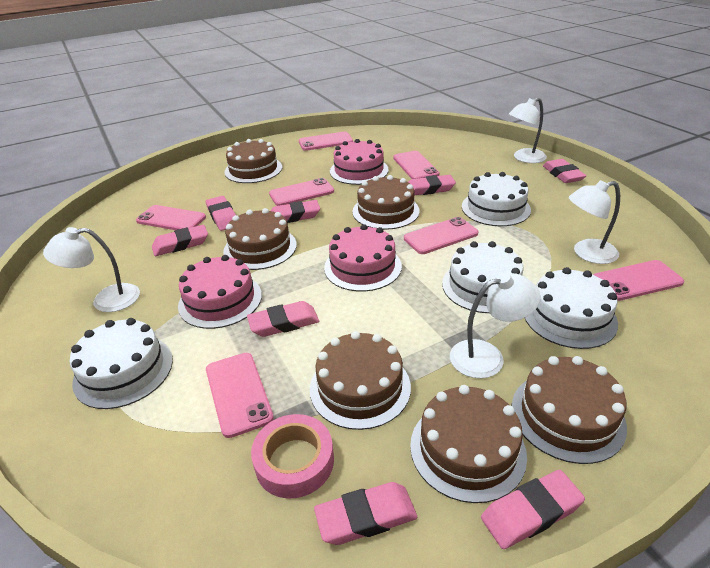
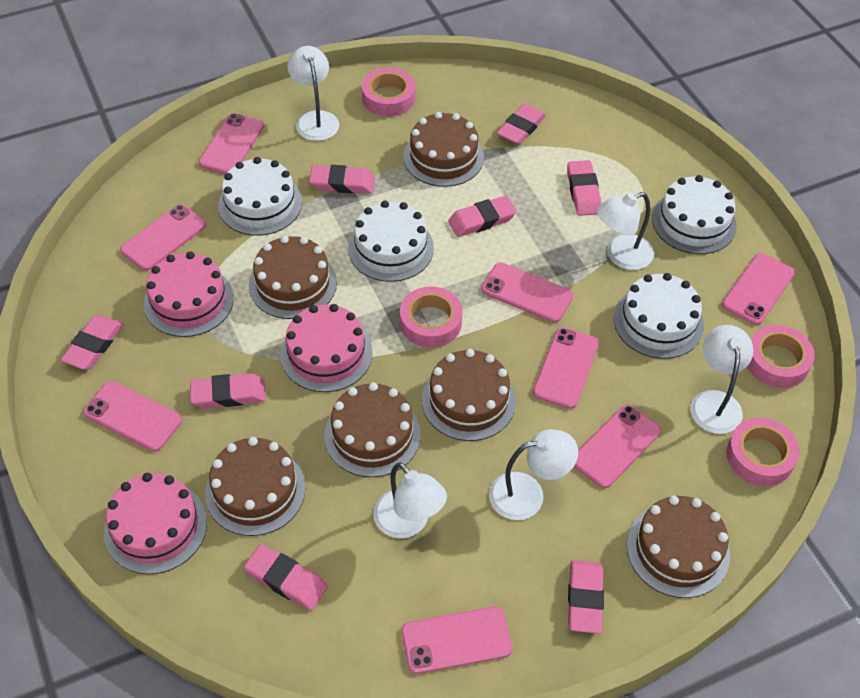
pink phone: 7 -> 8
pink tape: 1 -> 4
white lamp: 4 -> 5

